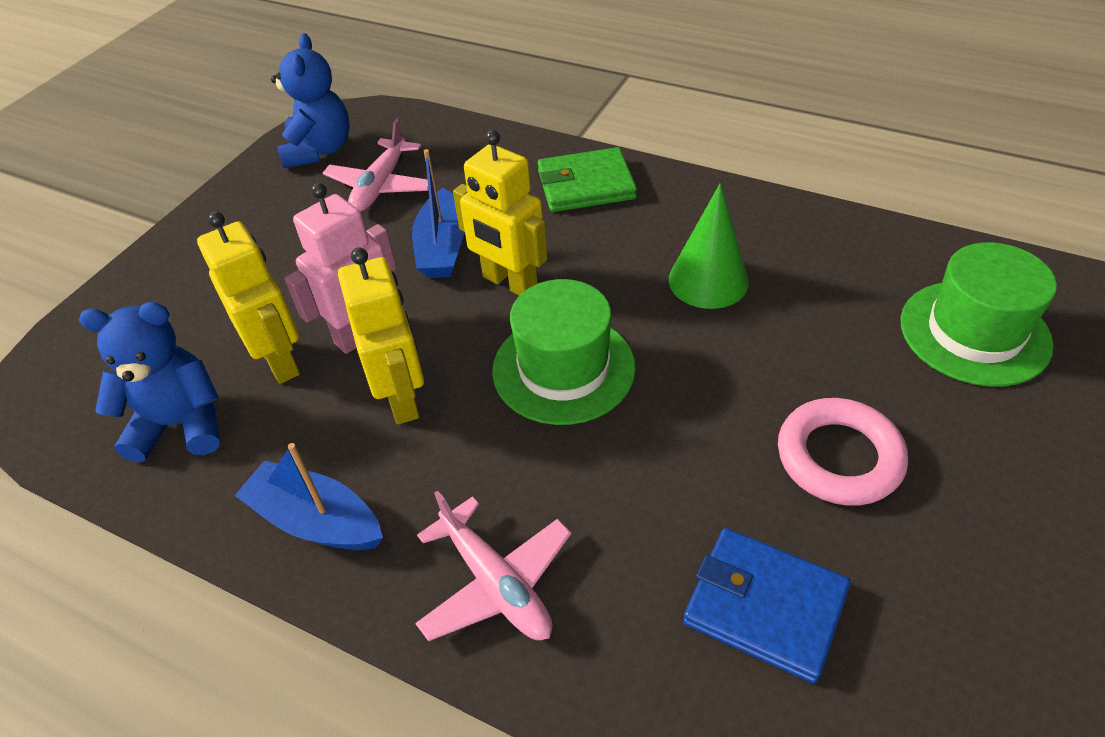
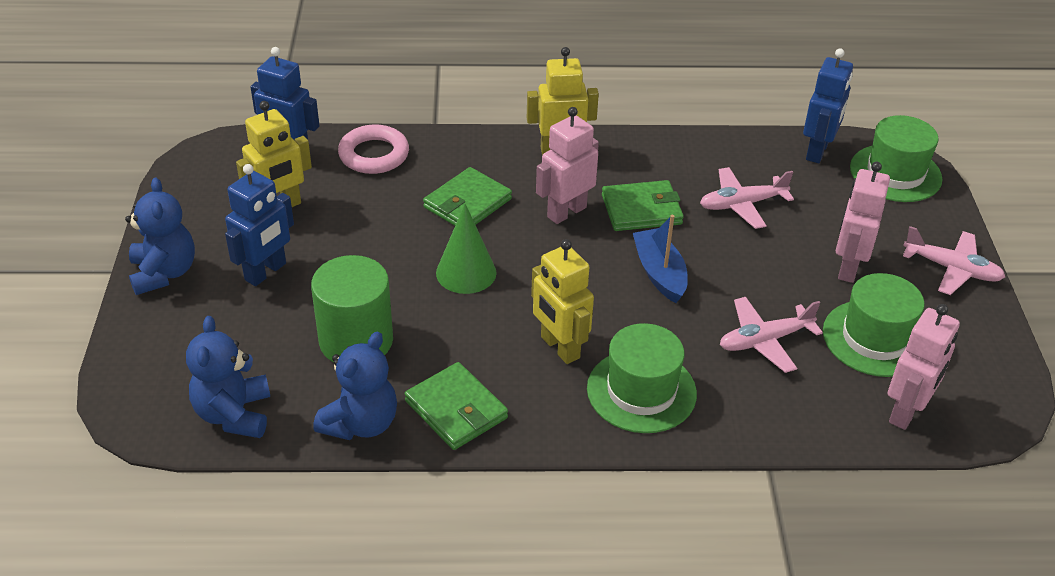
blue boat: 2 -> 1
blue robot: 0 -> 3
blue teddy bear: 2 -> 3
blue wallet: 1 -> 0
green cylinder: 0 -> 1
green hat: 2 -> 3
green wallet: 1 -> 3
pink plane: 2 -> 3
pink robot: 1 -> 3

